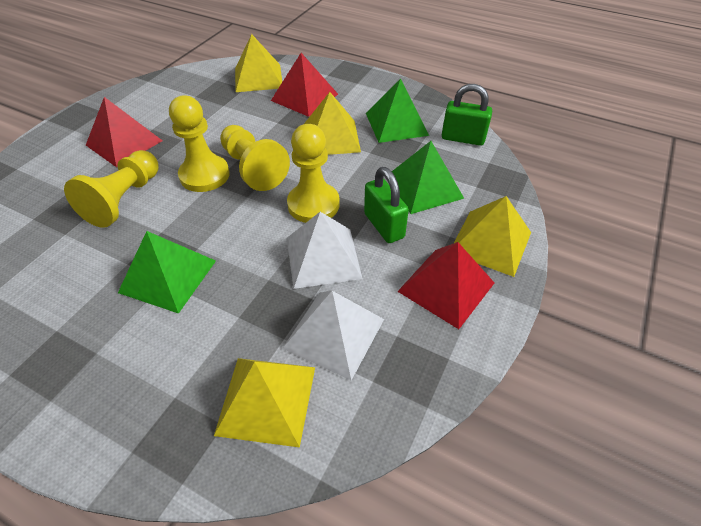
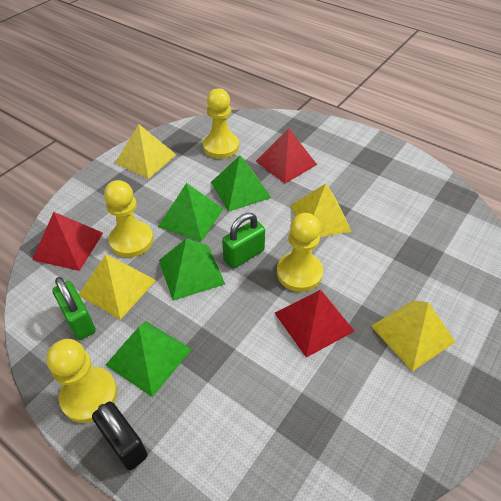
black padlock: 0 -> 1
green pyramid: 3 -> 4
white pyramid: 2 -> 0

